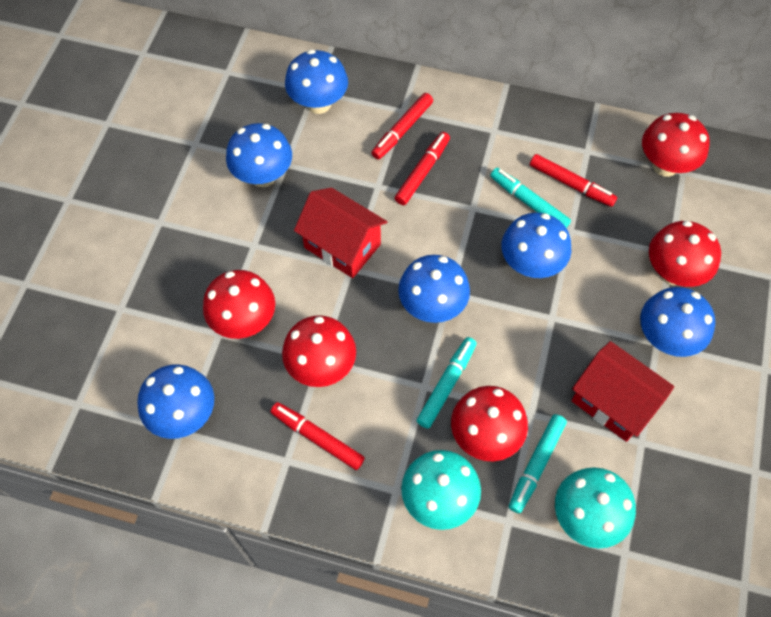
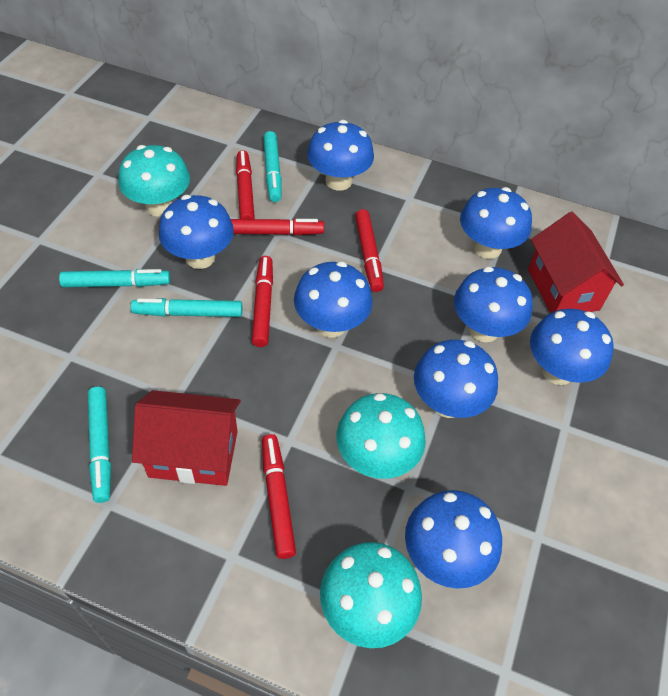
blue mushroom: 6 -> 8
red marker: 4 -> 5
red mushroom: 5 -> 0
turquoise marker: 3 -> 4
turquoise mushroom: 2 -> 3

